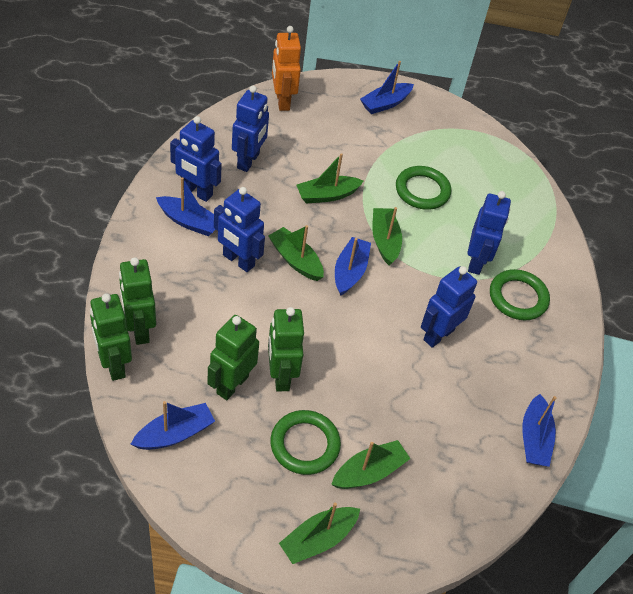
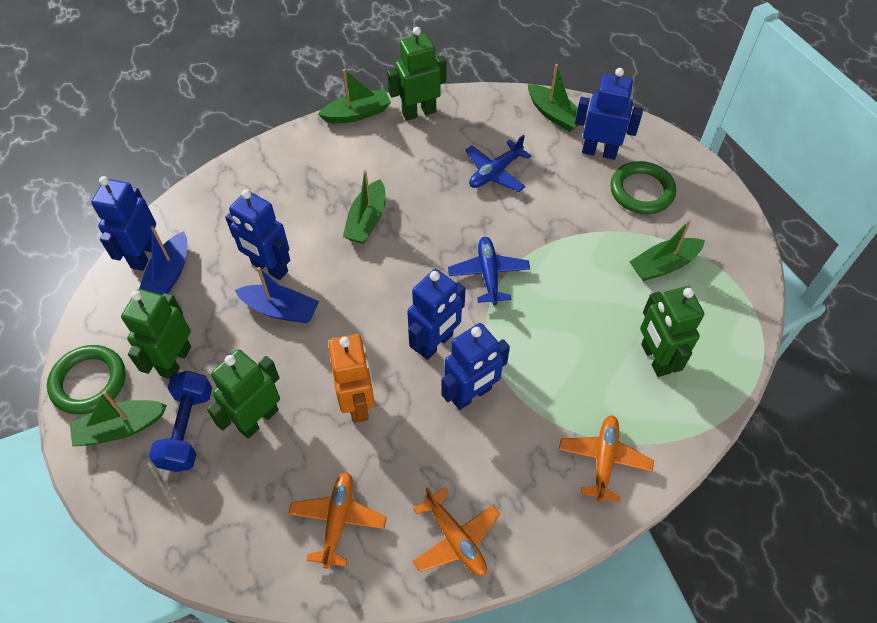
blue boat: 5 -> 2
blue dumbbell: 0 -> 1
blue plane: 0 -> 2
green ring: 3 -> 2
orange plane: 0 -> 3

